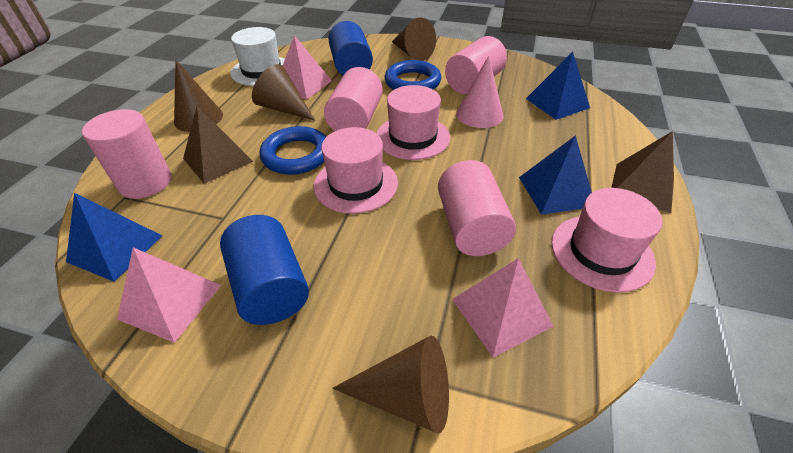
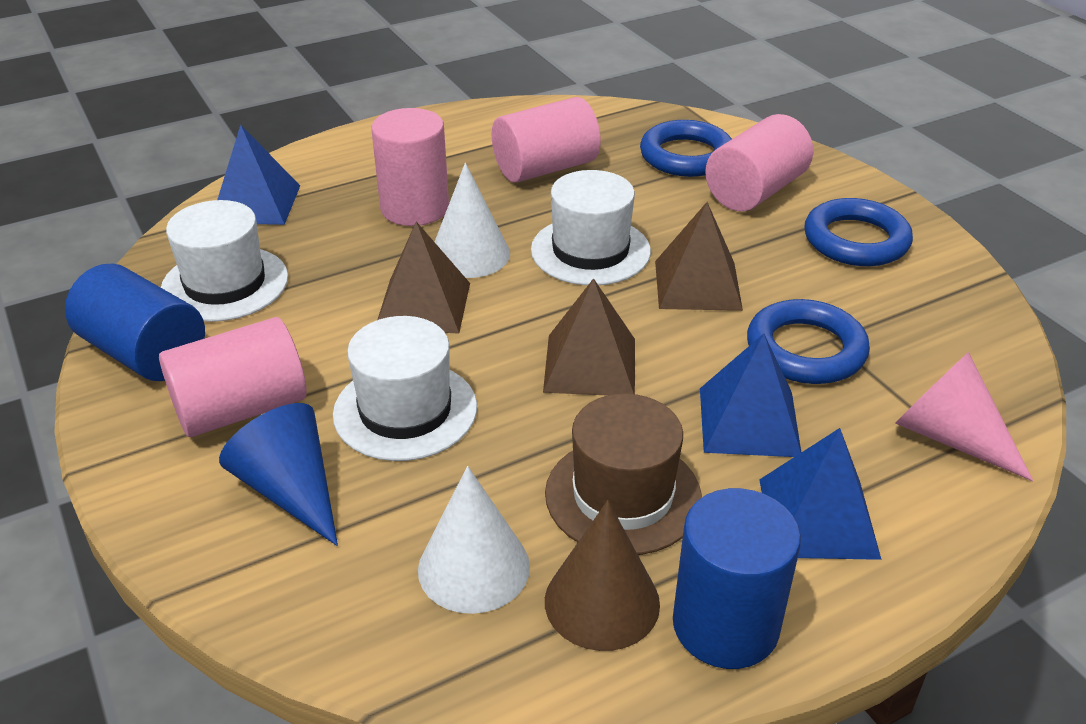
blue cone: 0 -> 1
blue ring: 2 -> 3
brown cone: 4 -> 1
brown hat: 0 -> 1
brown pyramid: 2 -> 3
pink hat: 3 -> 0
pink pyramid: 3 -> 0
white cone: 0 -> 2
white hat: 1 -> 3

